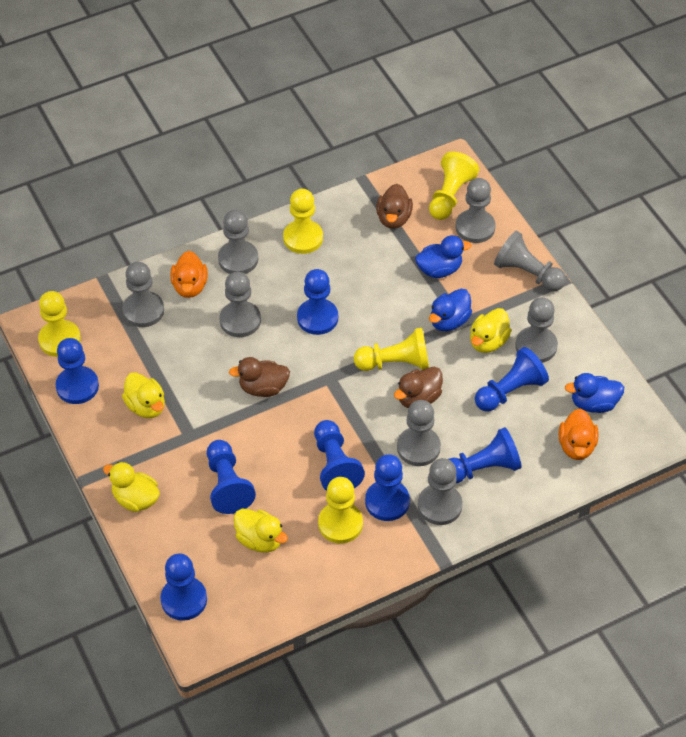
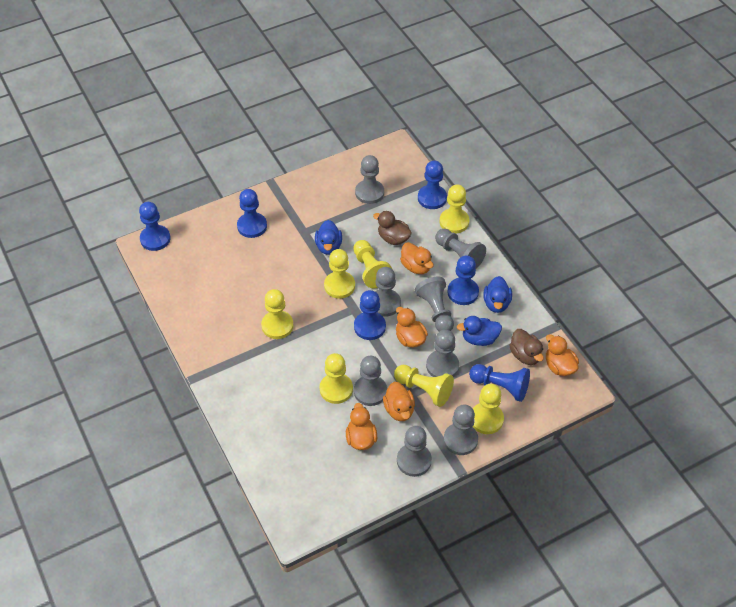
blue pawn: 8 -> 6
brown duck: 3 -> 2
orange duck: 2 -> 5
yellow duck: 4 -> 0
yellow pawn: 5 -> 7

